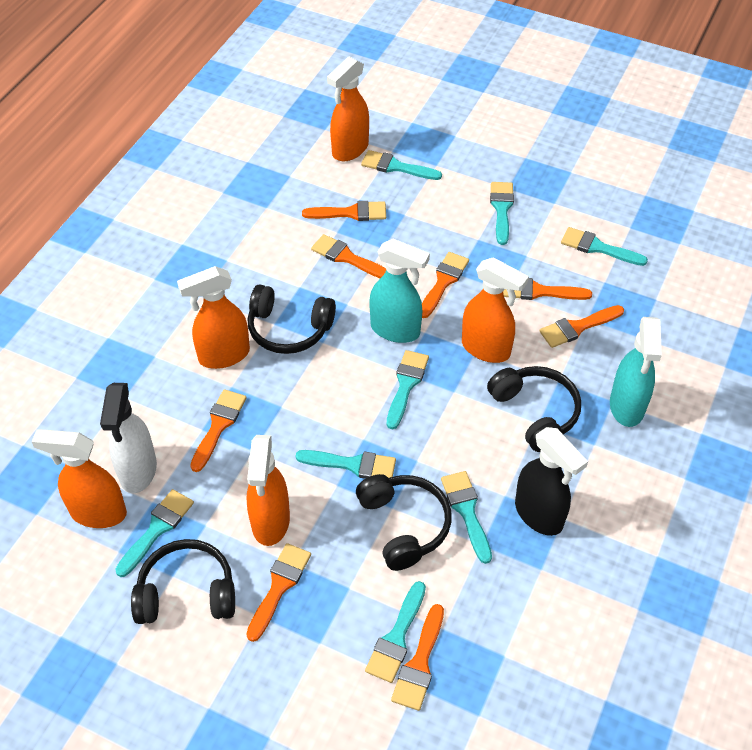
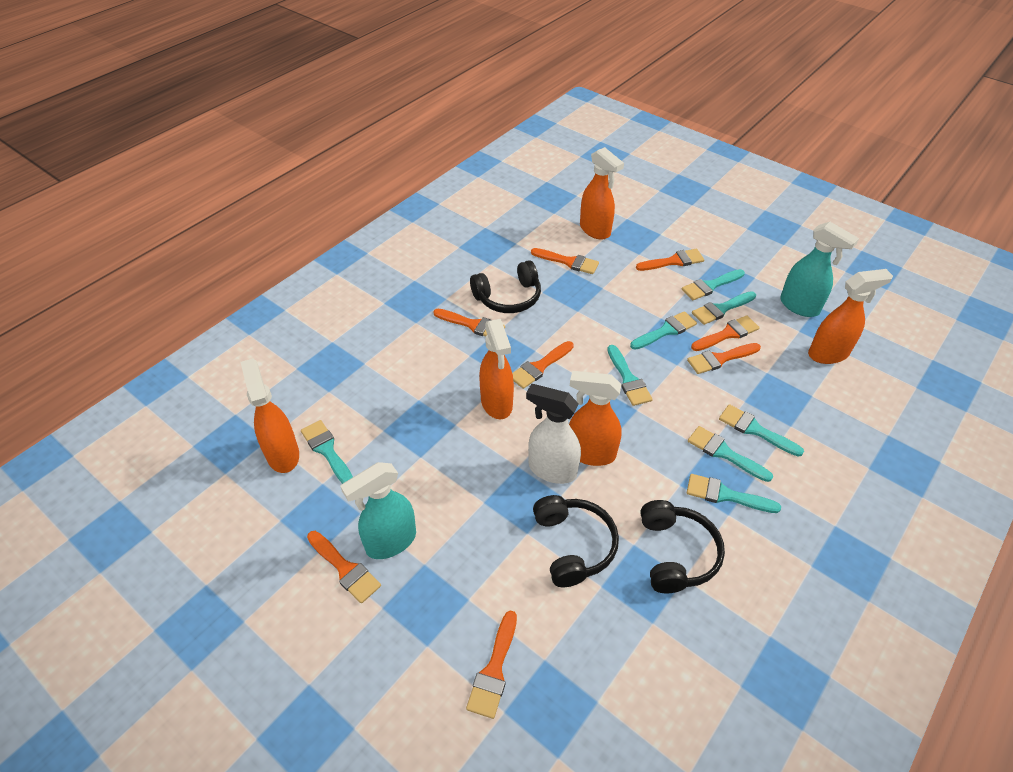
black headphones: 4 -> 3
black spray bottle: 1 -> 0

